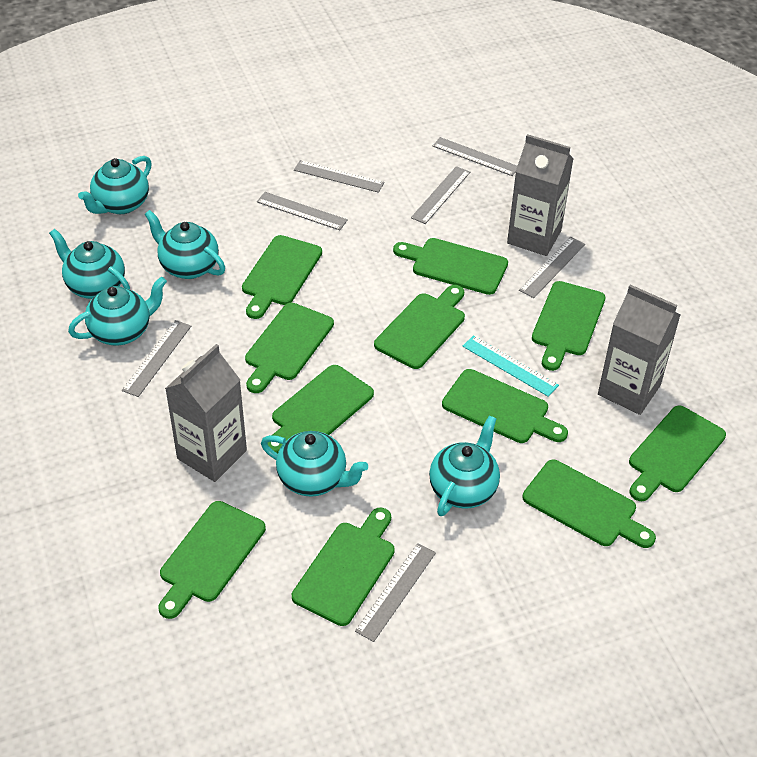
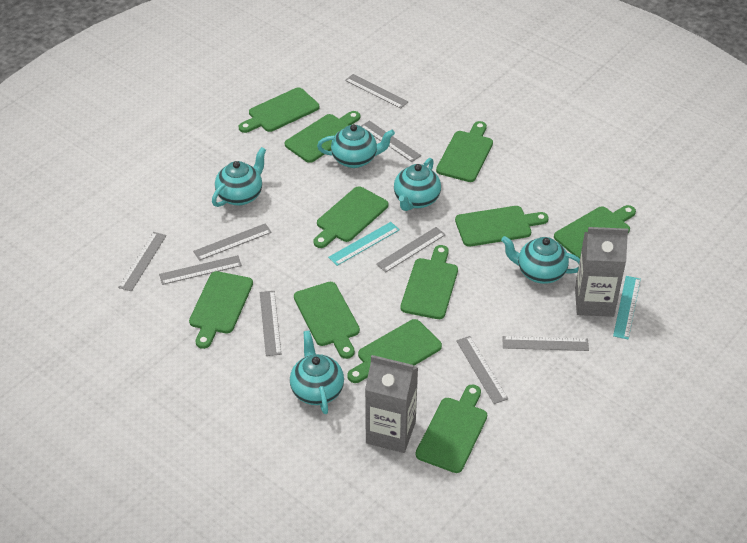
grey carton: 3 -> 2
grey ruler: 7 -> 9
turquoise ruler: 1 -> 2
turquoise teapot: 6 -> 5

